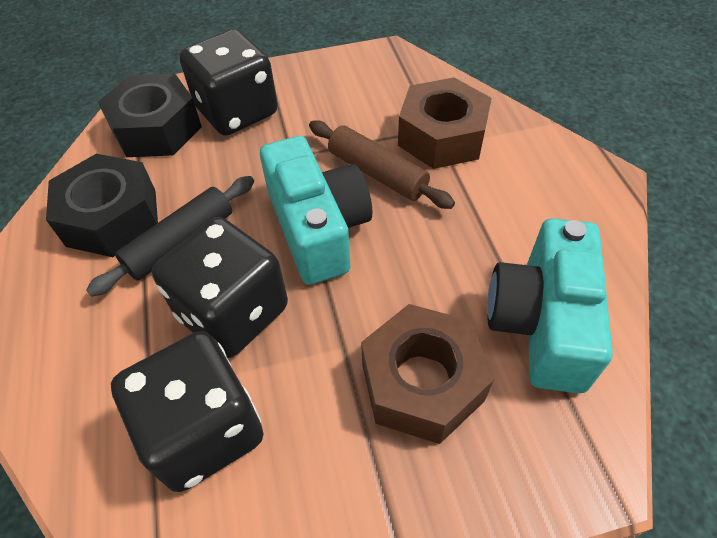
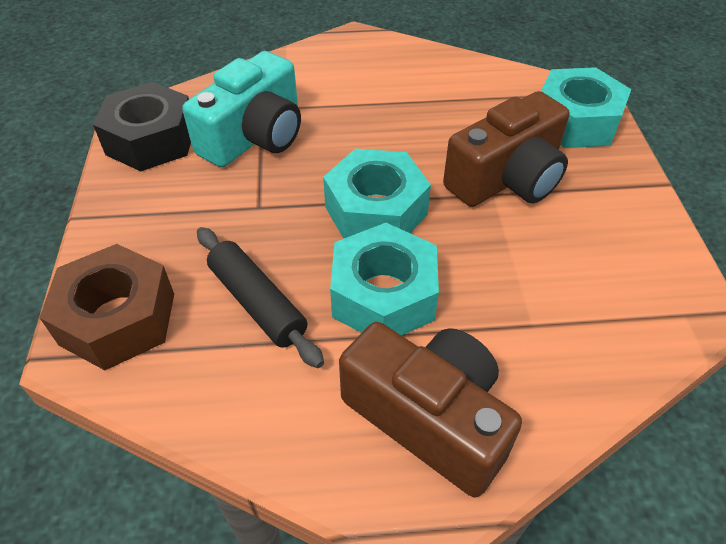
black dice: 3 -> 0
black nut: 2 -> 1
brown camera: 0 -> 2
brown nut: 2 -> 1
brown rolling pin: 1 -> 0
turquoise camera: 2 -> 1
turquoise nut: 0 -> 3

